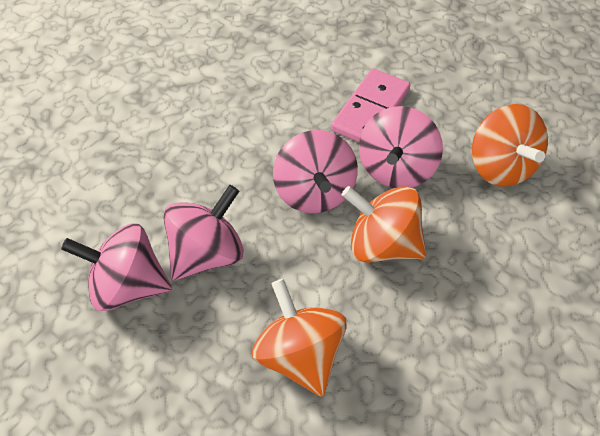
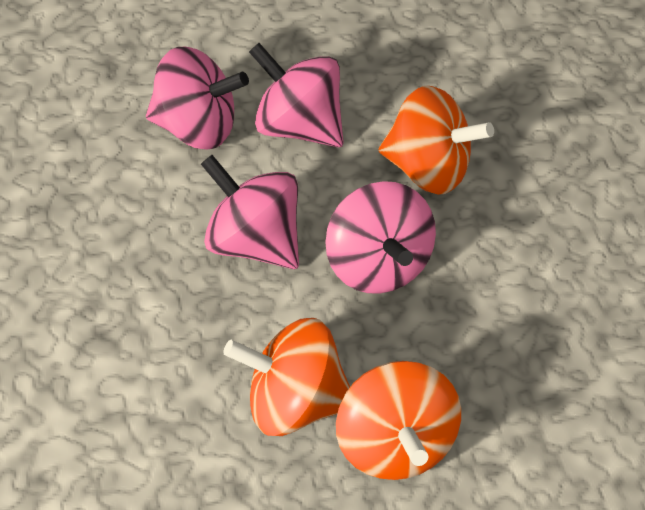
pink domino: 1 -> 0

